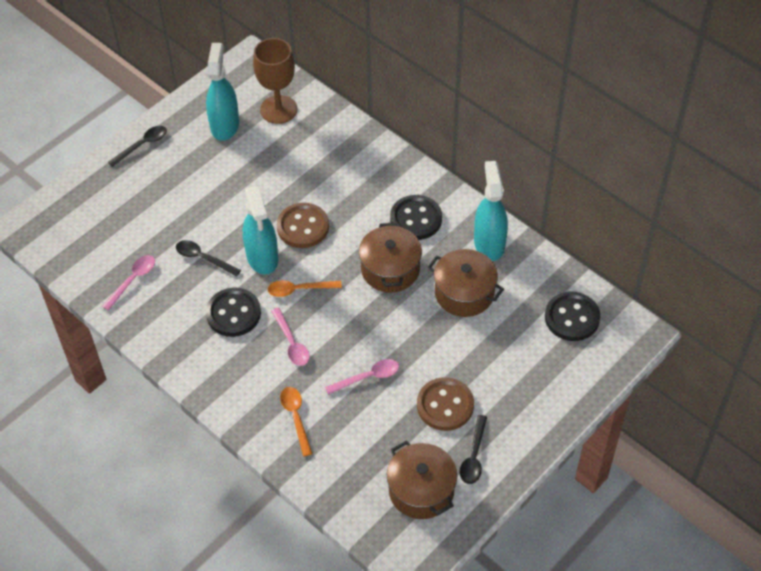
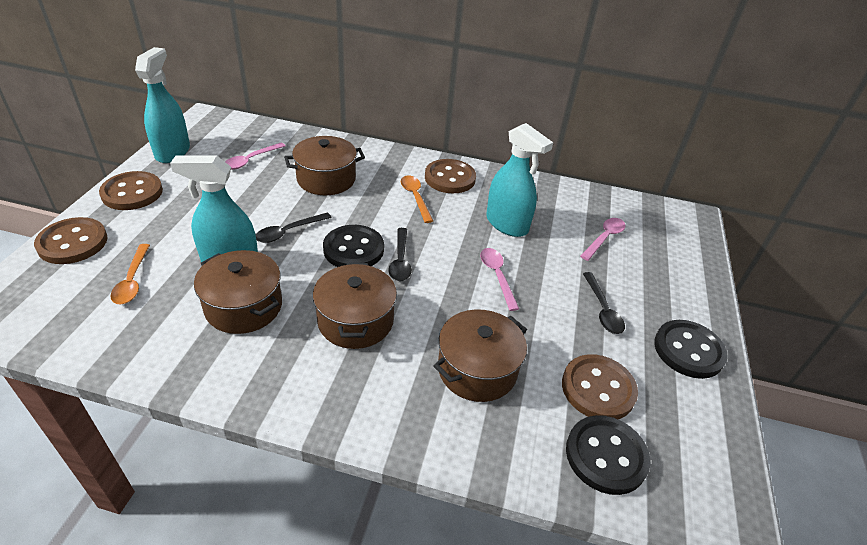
brown button: 2 -> 4
brown goblet: 1 -> 0
brown pot: 3 -> 4

